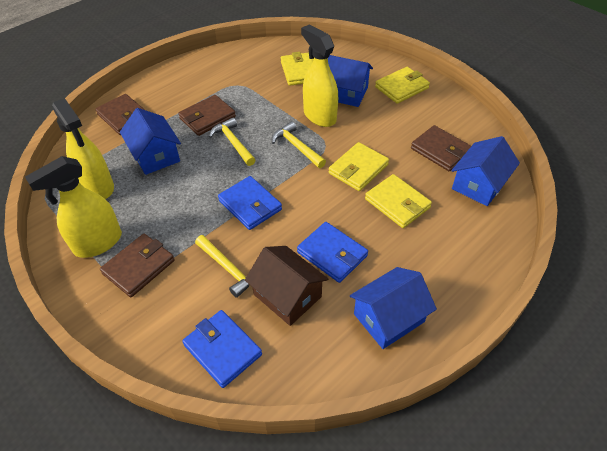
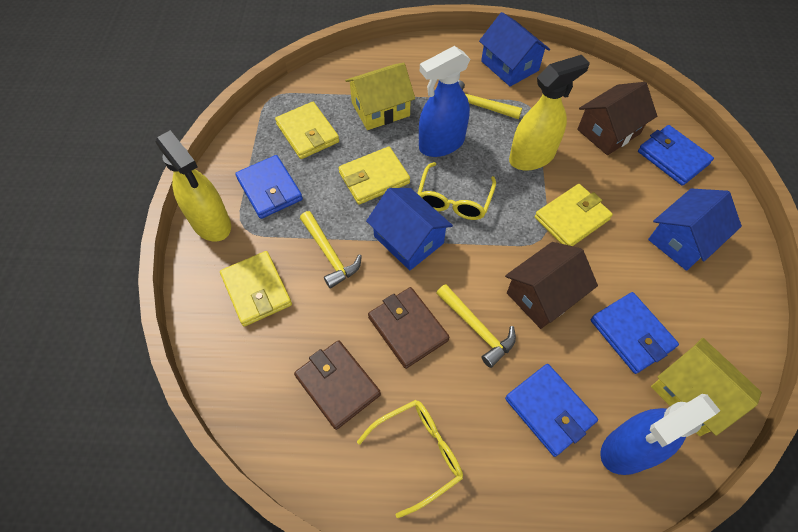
blue house: 4 -> 3
blue spray bottle: 0 -> 2
blue wallet: 3 -> 4
brown house: 1 -> 2
brown wallet: 4 -> 2
yellow glasses: 0 -> 2
yellow house: 0 -> 2
yellow spray bottle: 3 -> 2

